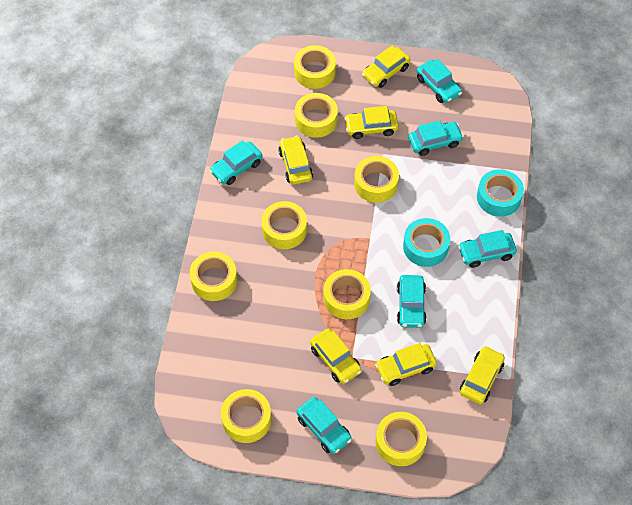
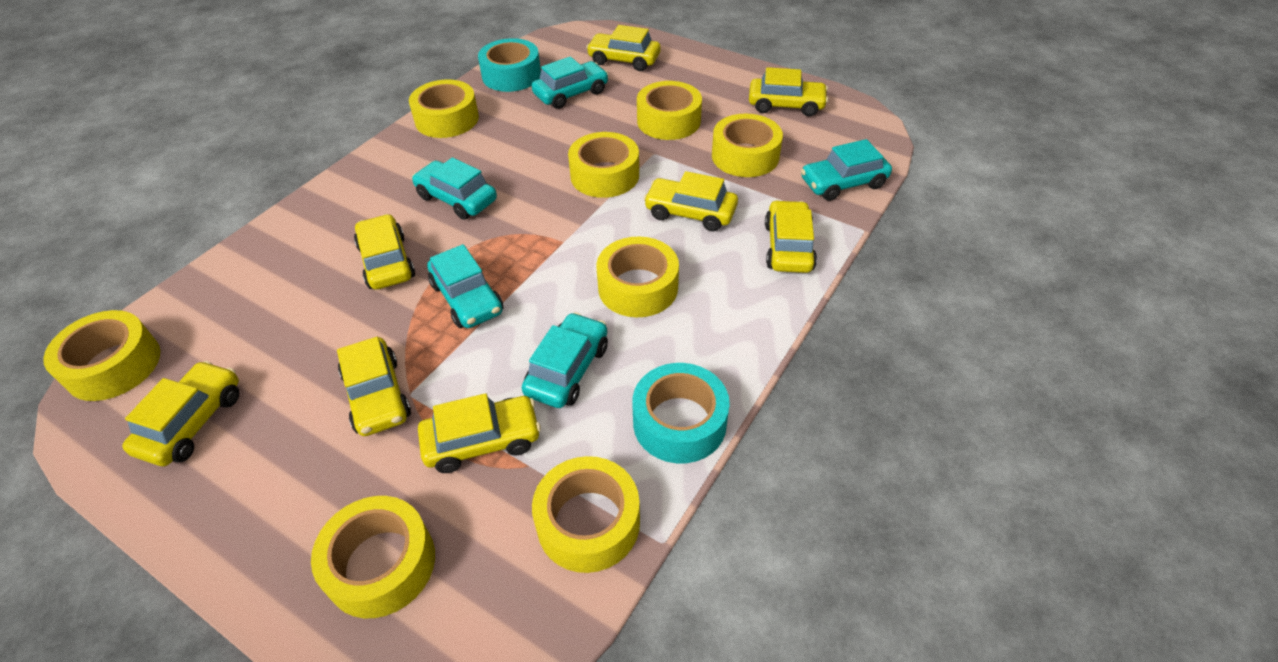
turquoise car: 6 -> 5
yellow car: 6 -> 8

